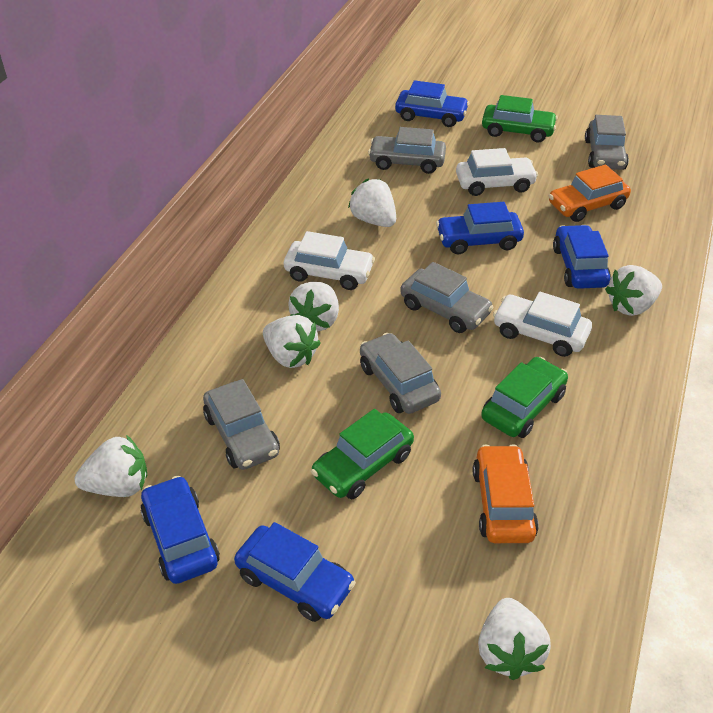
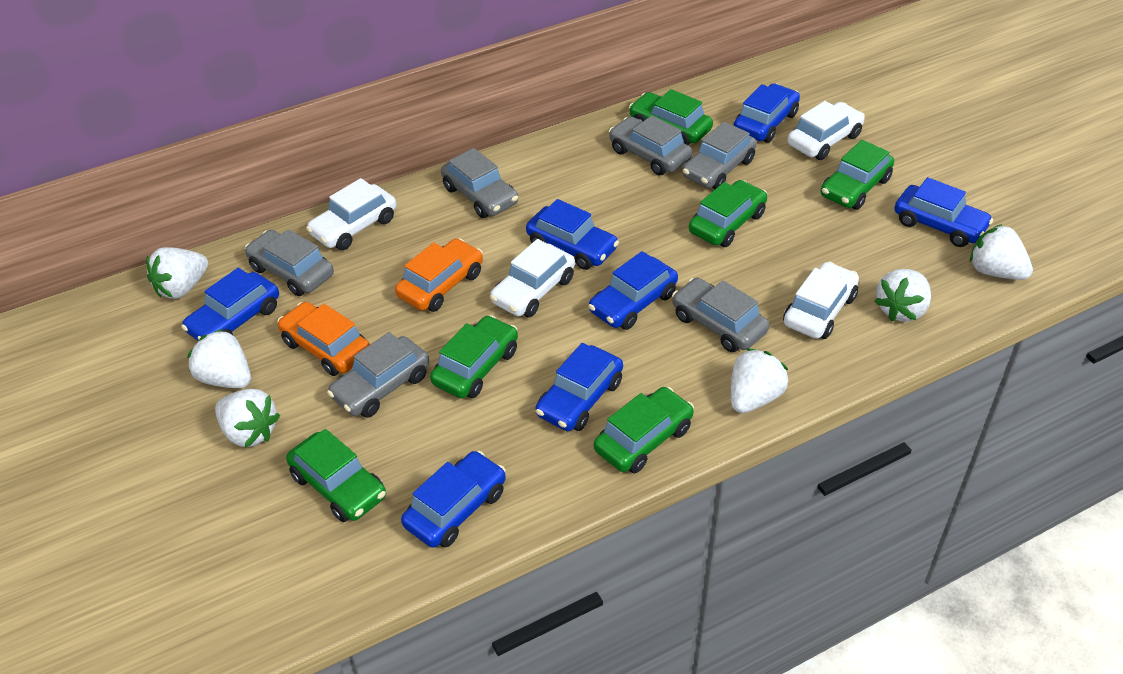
blue car: 5 -> 7
green car: 3 -> 6
grey car: 5 -> 6
white car: 3 -> 4

